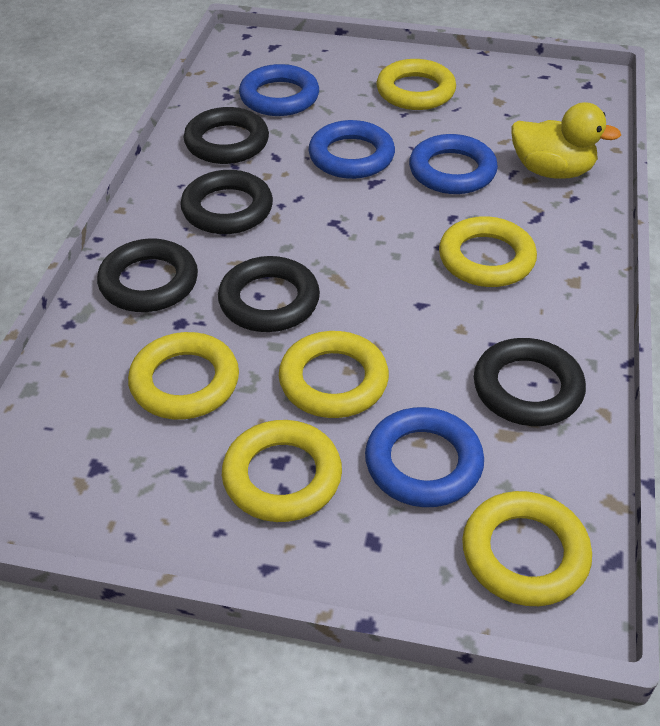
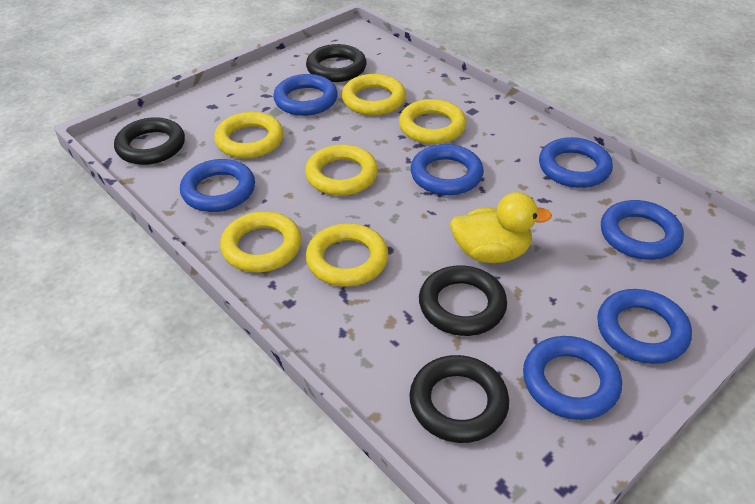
black ring: 5 -> 4
blue ring: 4 -> 7

